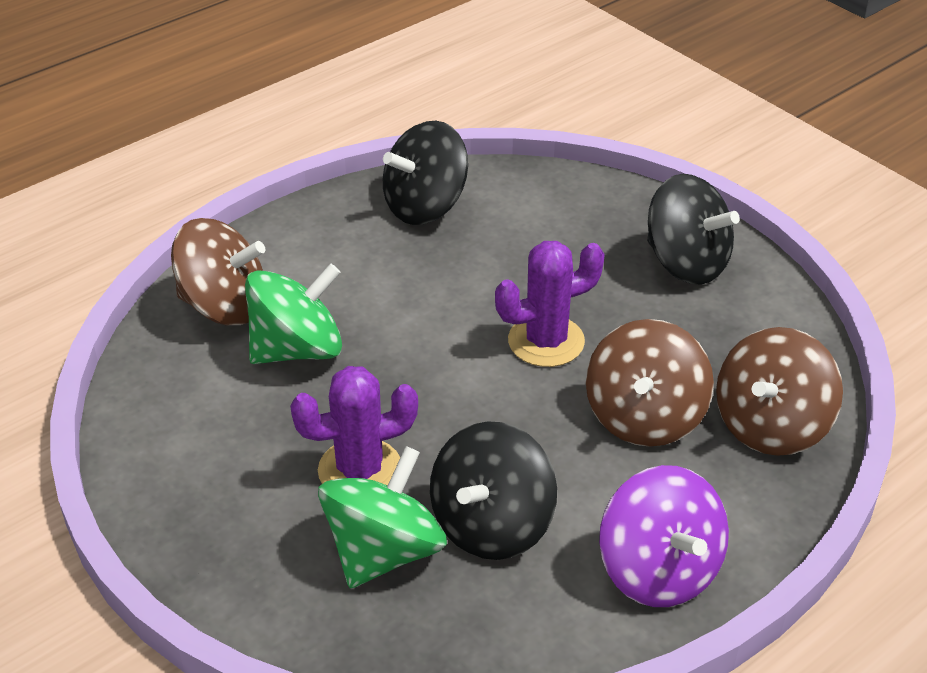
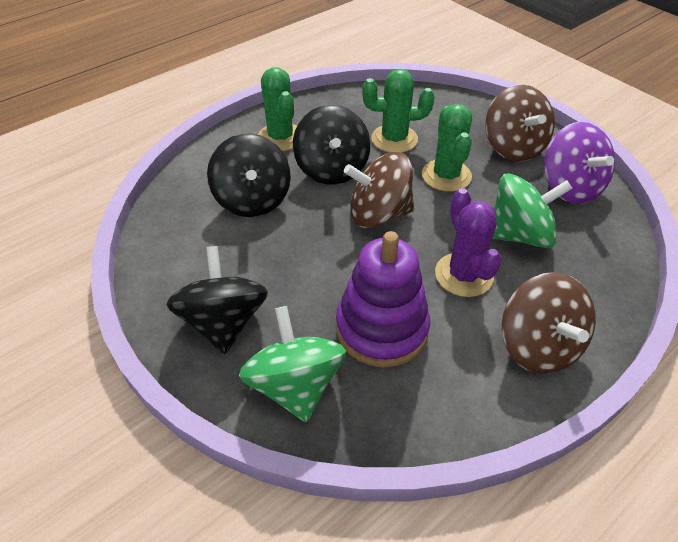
green cactus: 0 -> 3
purple cactus: 2 -> 1
purple stacking toy: 0 -> 1

